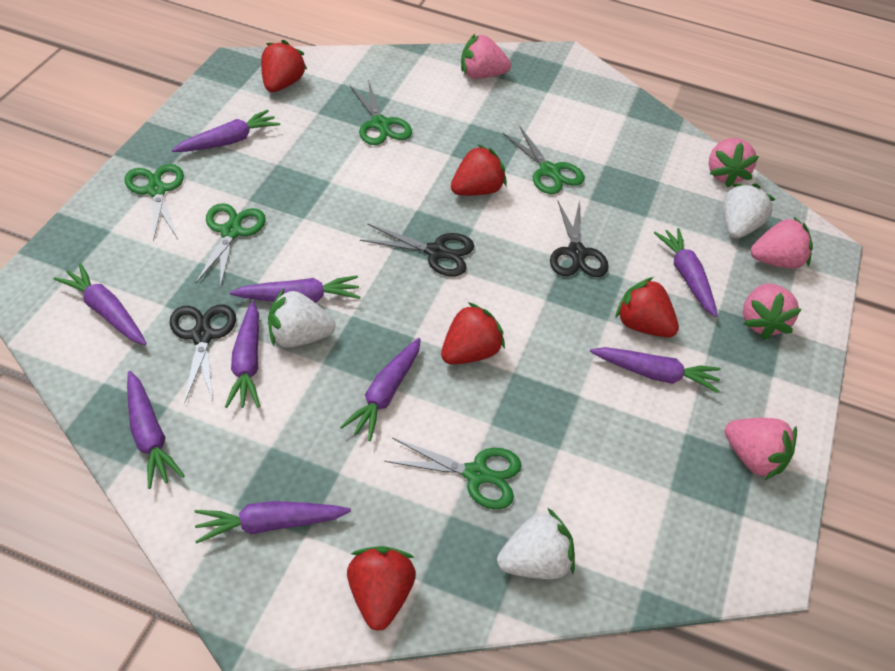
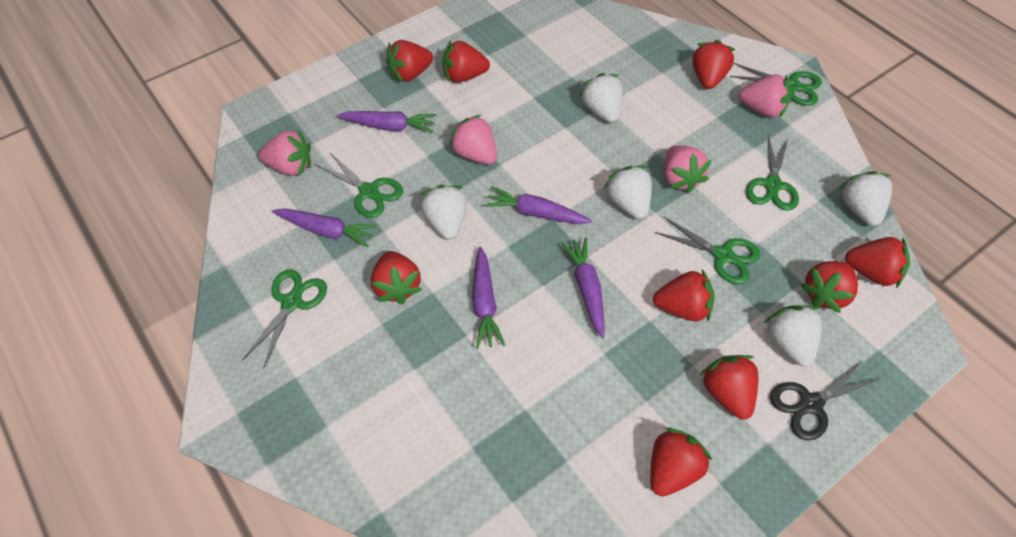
black scissors: 3 -> 1
pink strawberry: 5 -> 4
purple carrot: 9 -> 5
red strawberry: 5 -> 9
white strawberry: 3 -> 5

